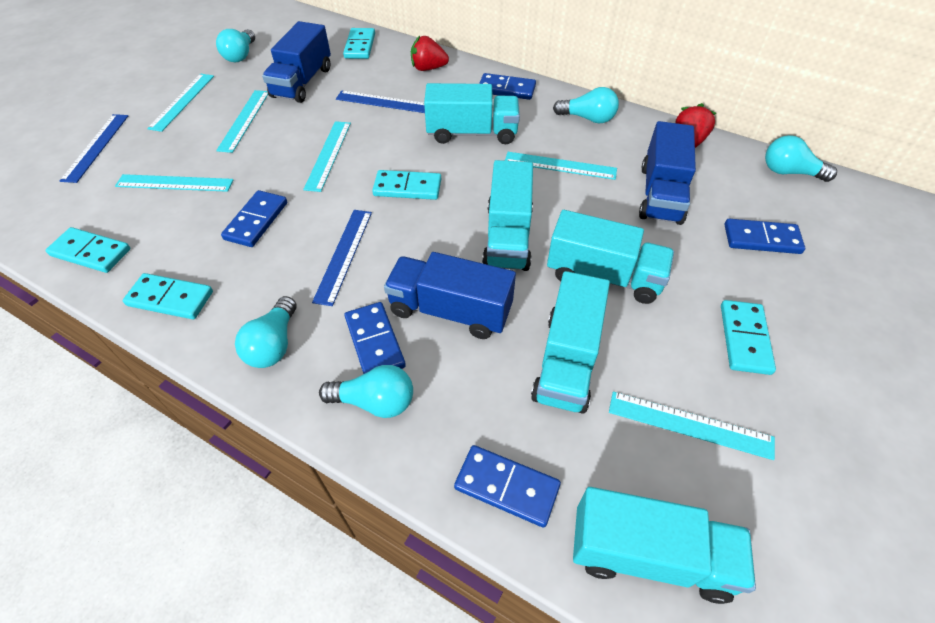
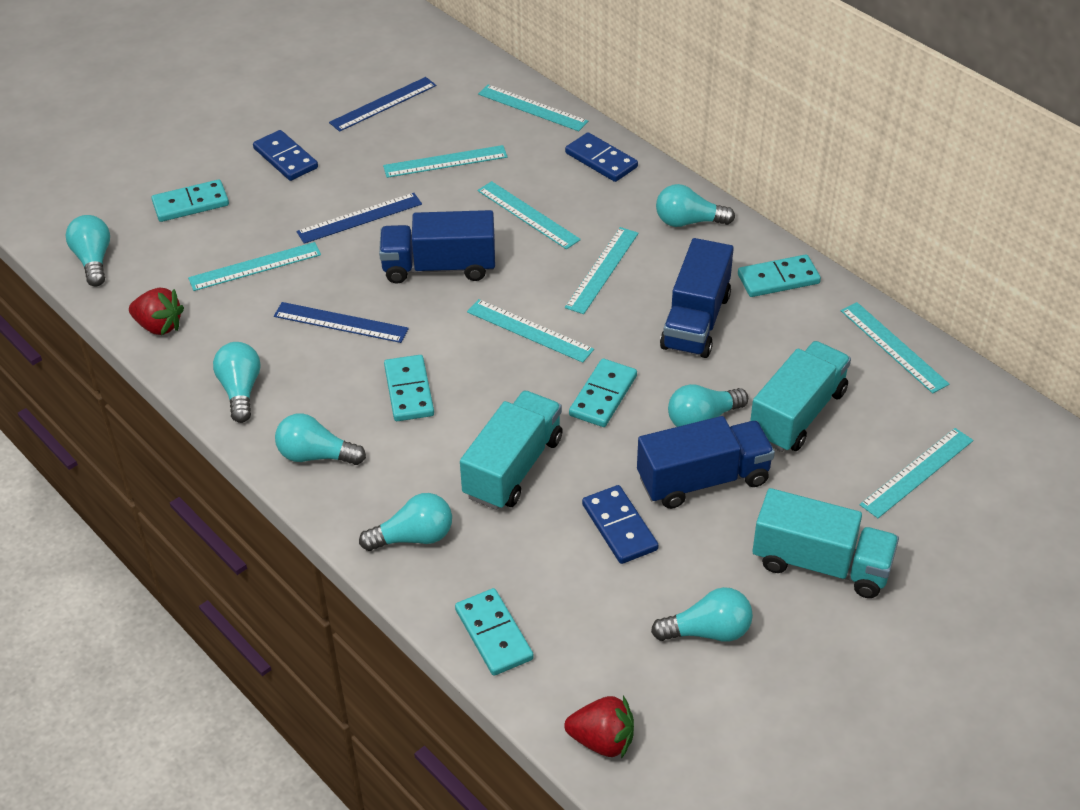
blue domino: 5 -> 3
turquoise light bulb: 5 -> 7
turquoise ruler: 6 -> 8
turquoise truck: 5 -> 3

